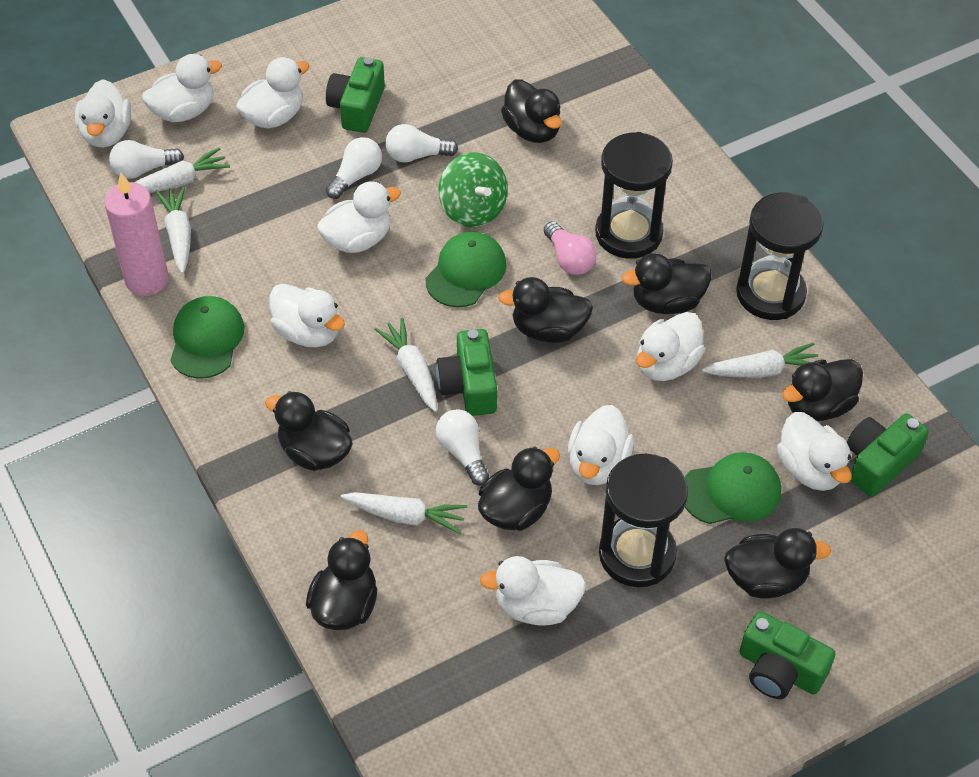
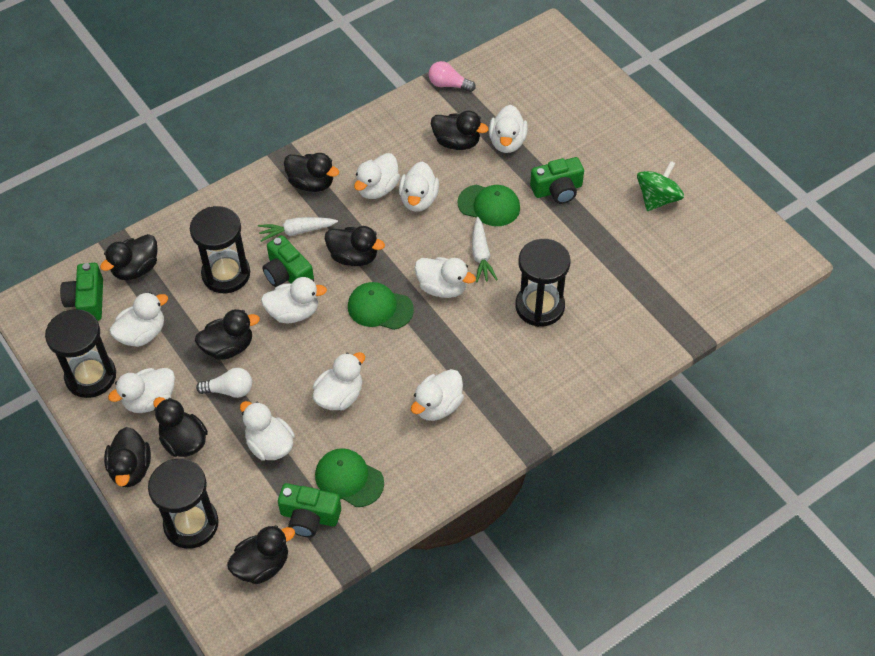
black hourglass: 3 -> 4
pink candle: 1 -> 0
white carrot: 5 -> 2
white duck: 9 -> 10
white light bulb: 4 -> 1

